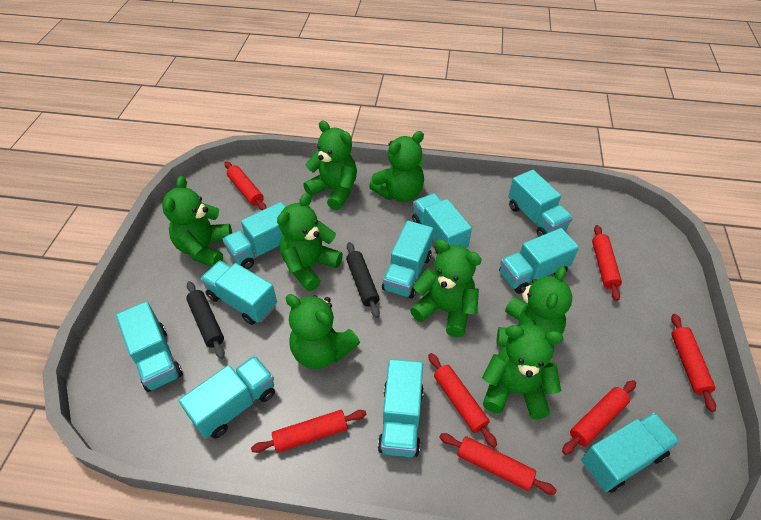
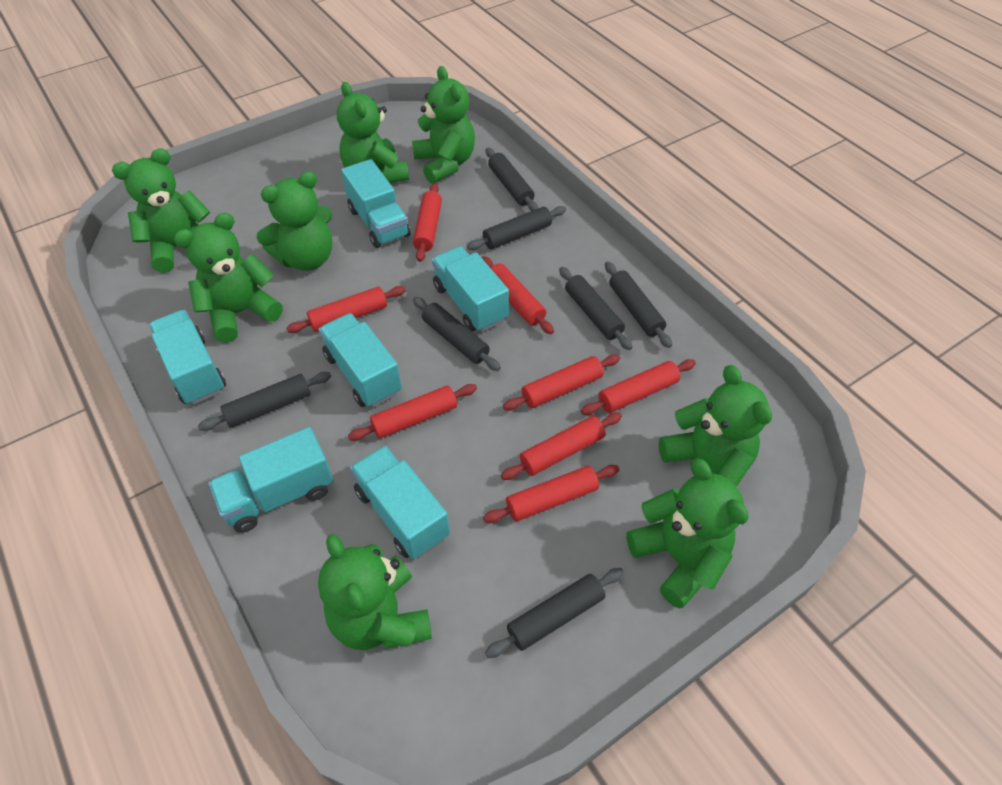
black rolling pin: 2 -> 7
red rolling pin: 7 -> 8
turquoise truck: 10 -> 6

